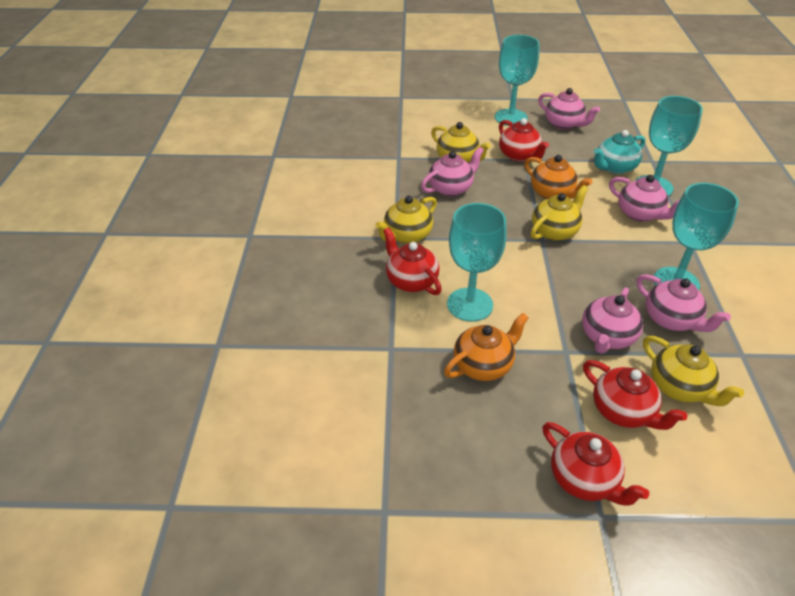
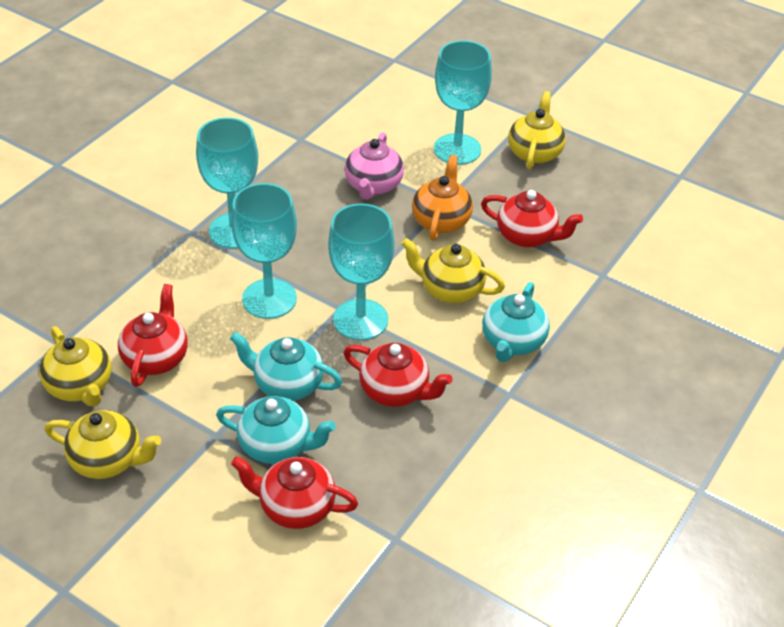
orange teapot: 2 -> 1
pink teapot: 5 -> 1
turquoise teapot: 1 -> 3

